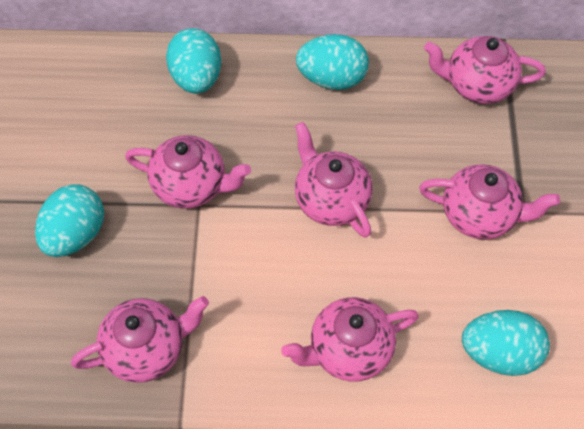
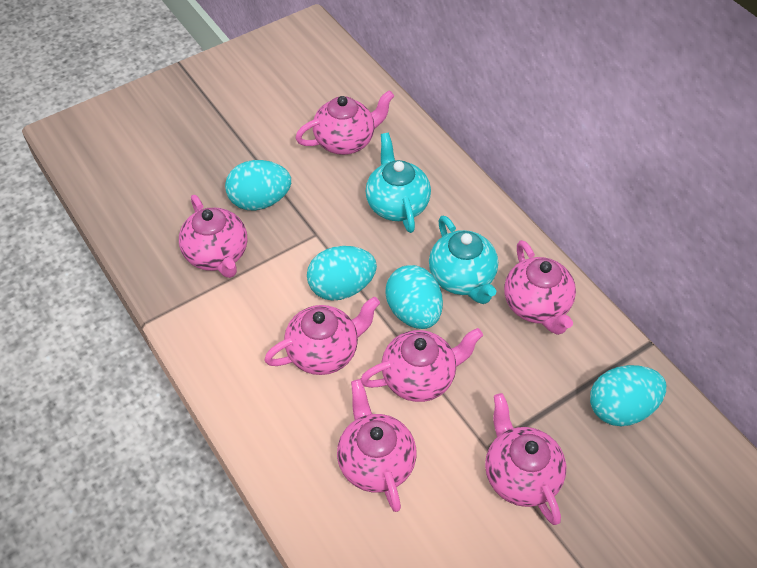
pink teapot: 6 -> 7
turquoise teapot: 0 -> 2

